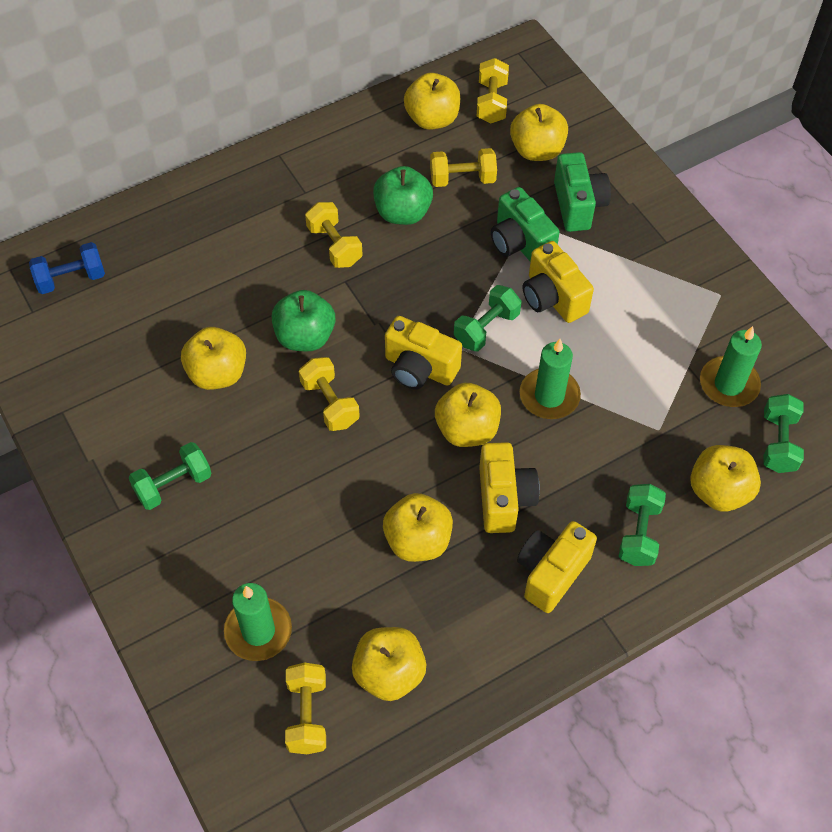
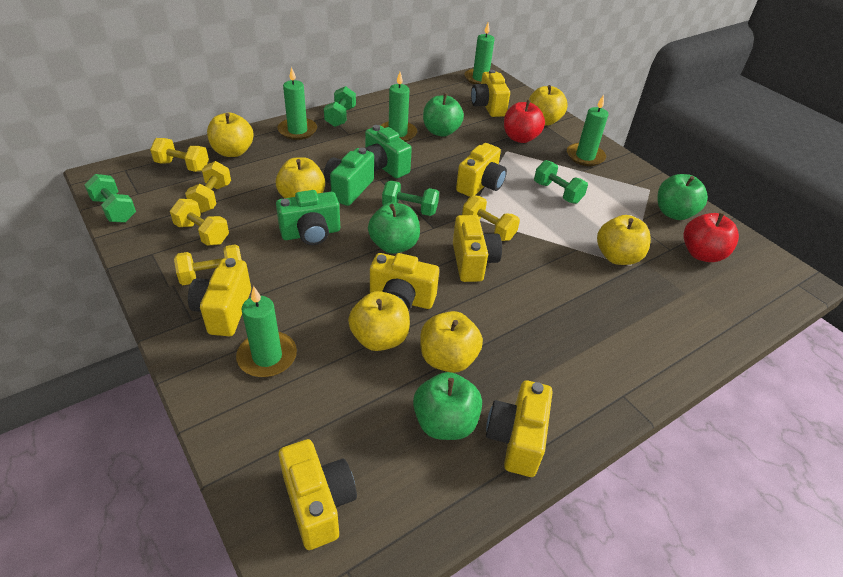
blue dumbbell: 1 -> 0
green apple: 2 -> 4
green camera: 2 -> 3
green candle: 3 -> 5
red apple: 0 -> 2
yellow apple: 7 -> 6
yellow camera: 4 -> 7

